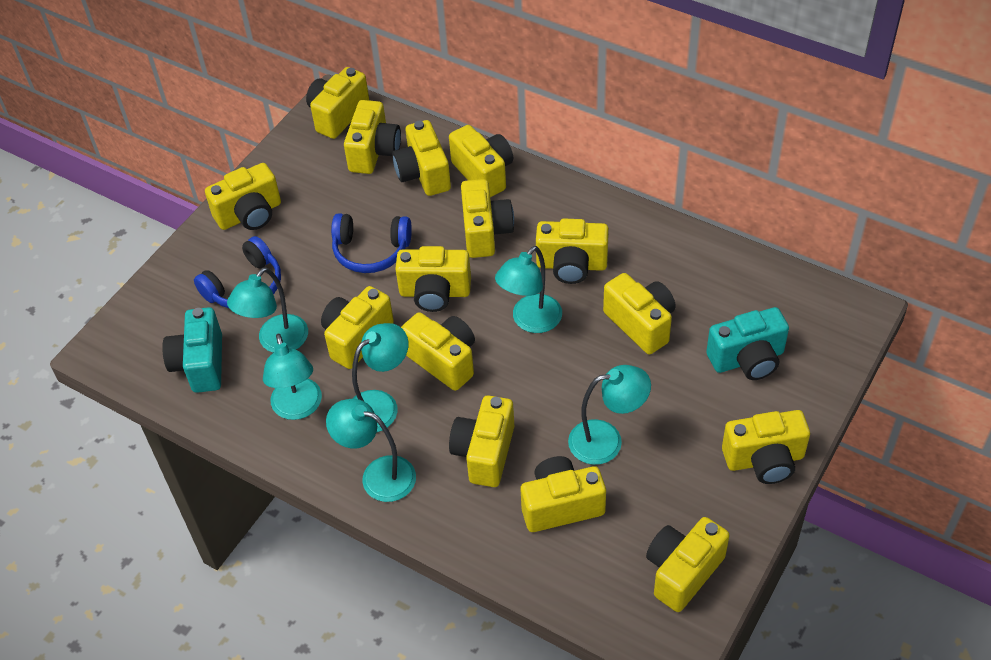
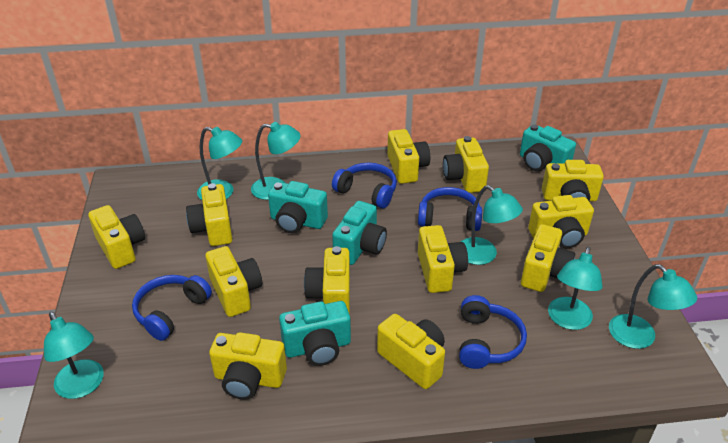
blue headphones: 2 -> 4
turquoise camera: 2 -> 4
yellow camera: 15 -> 12

